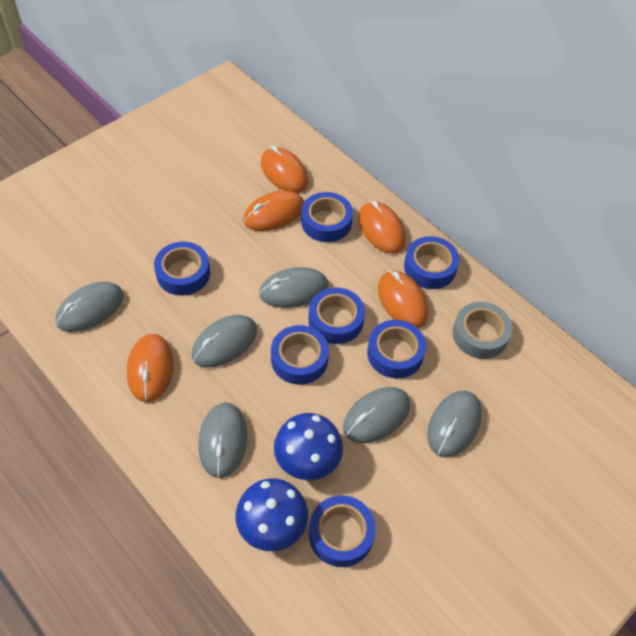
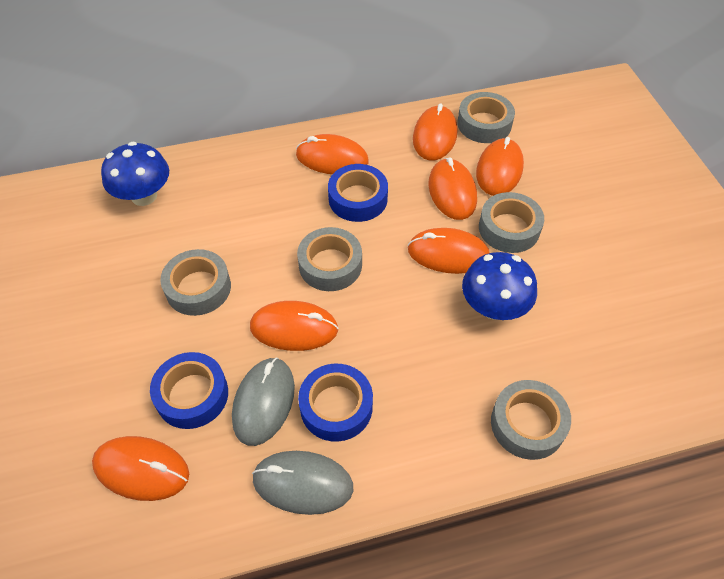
blue tape: 7 -> 3
grey mouse: 6 -> 2
grey tape: 1 -> 5
orange mouse: 5 -> 7

